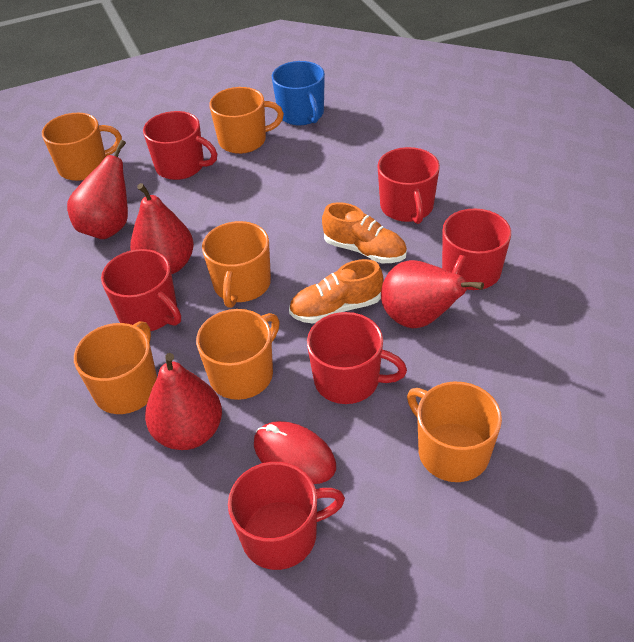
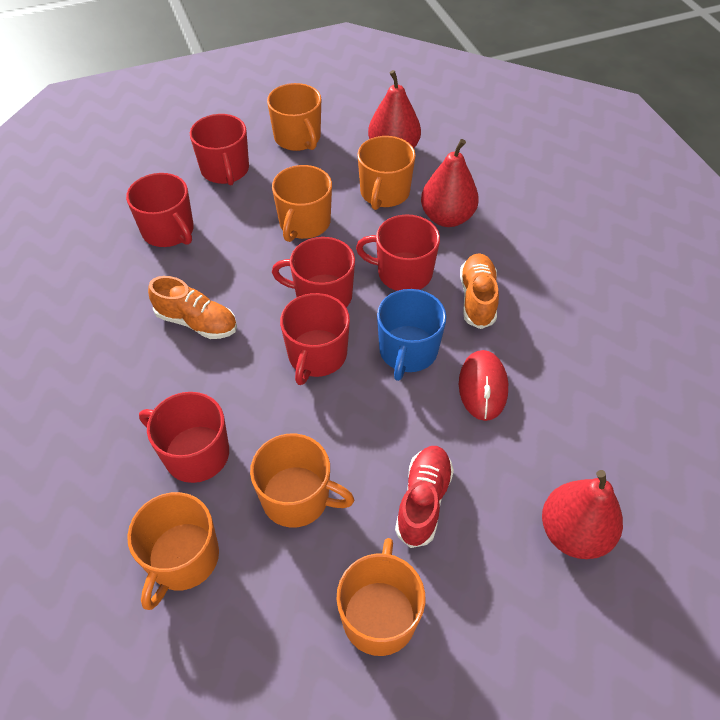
red pear: 4 -> 3
red shoe: 0 -> 1

